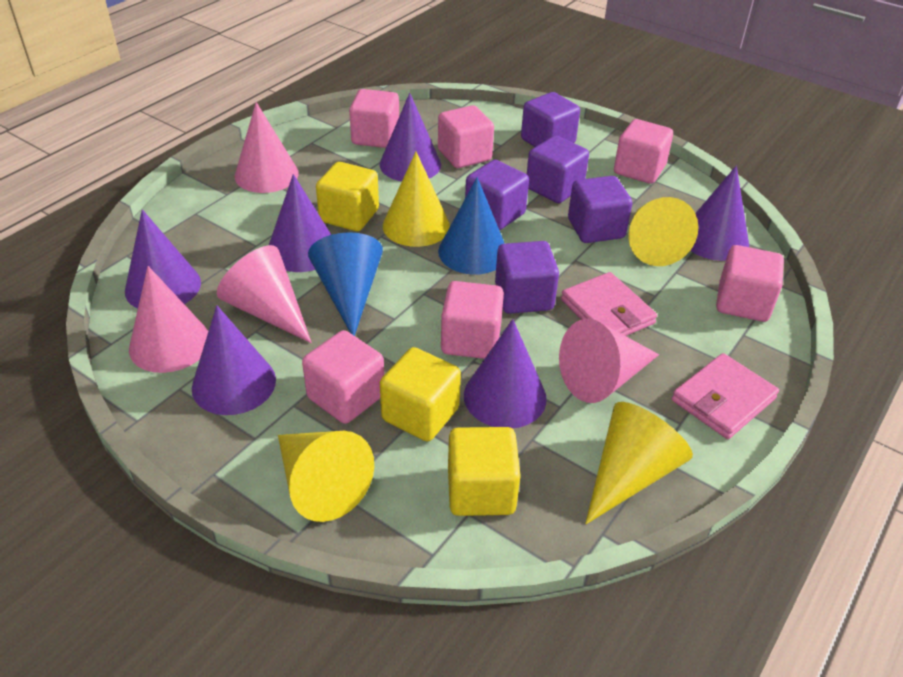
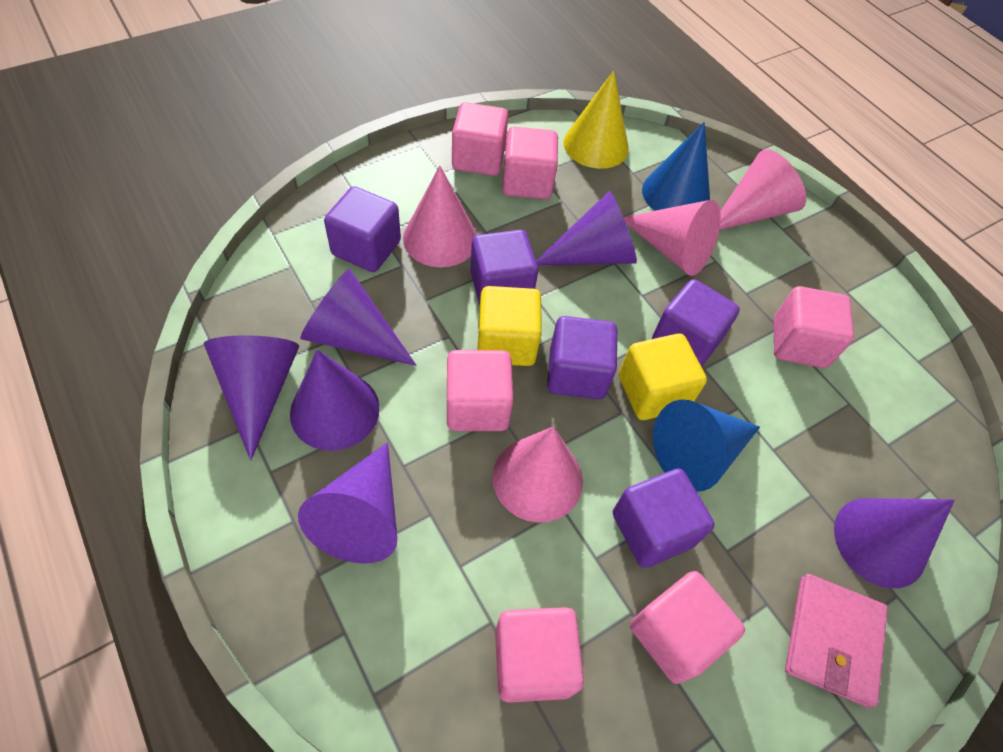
pink wallet: 2 -> 1
yellow cone: 4 -> 1
yellow cube: 3 -> 2

